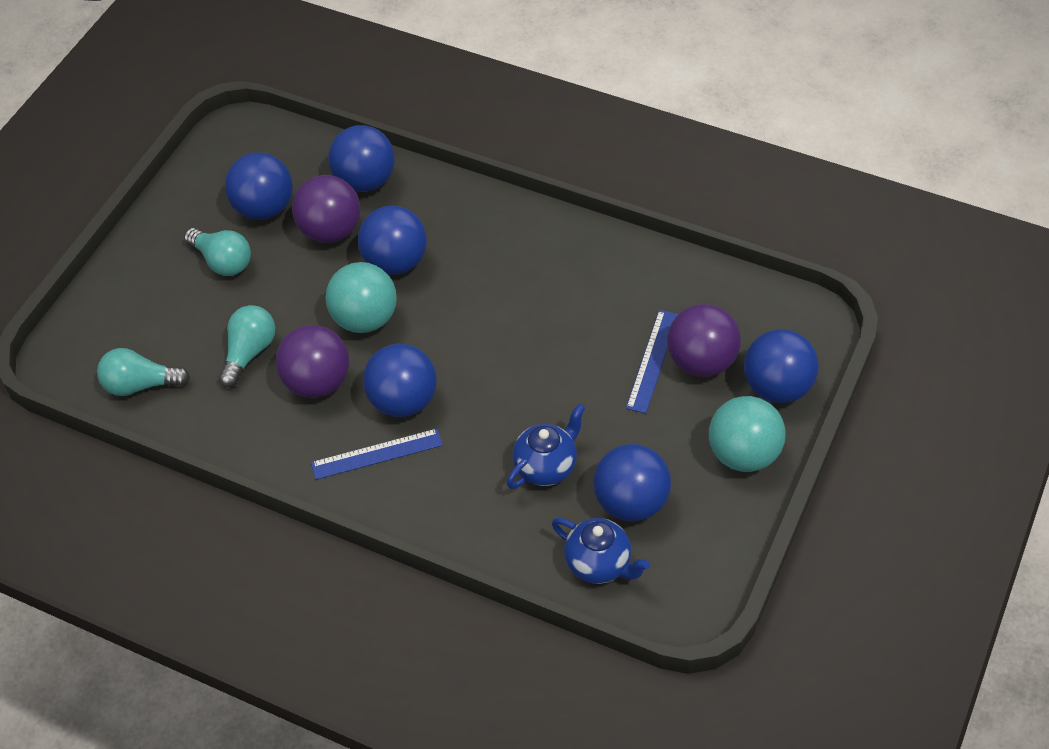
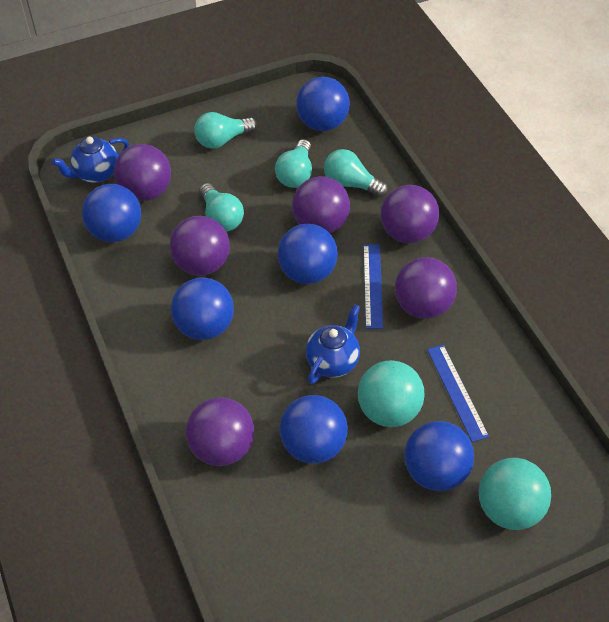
purple ball: 3 -> 6
turquoise light bulb: 3 -> 4

